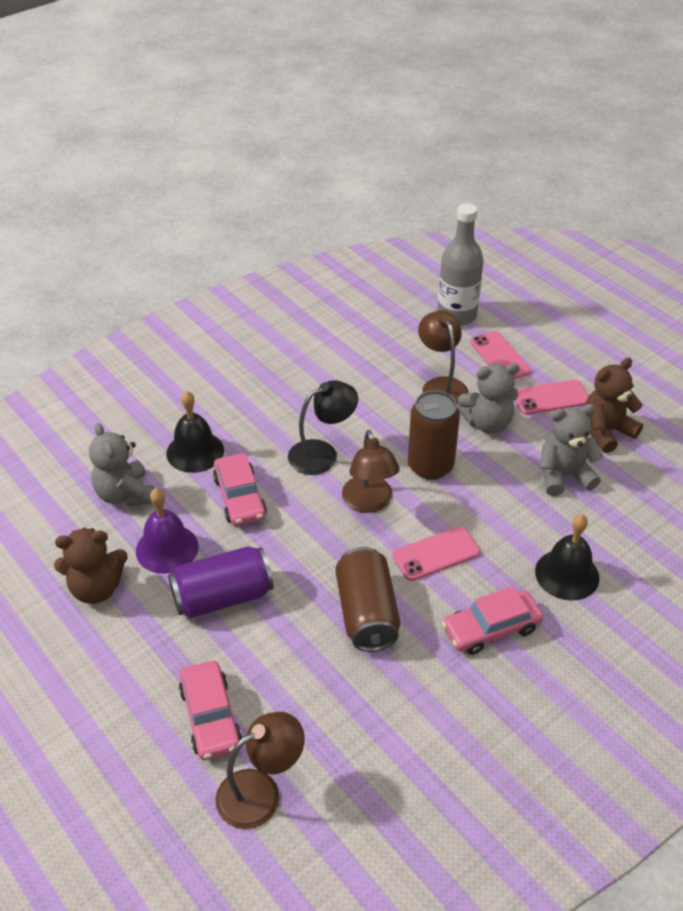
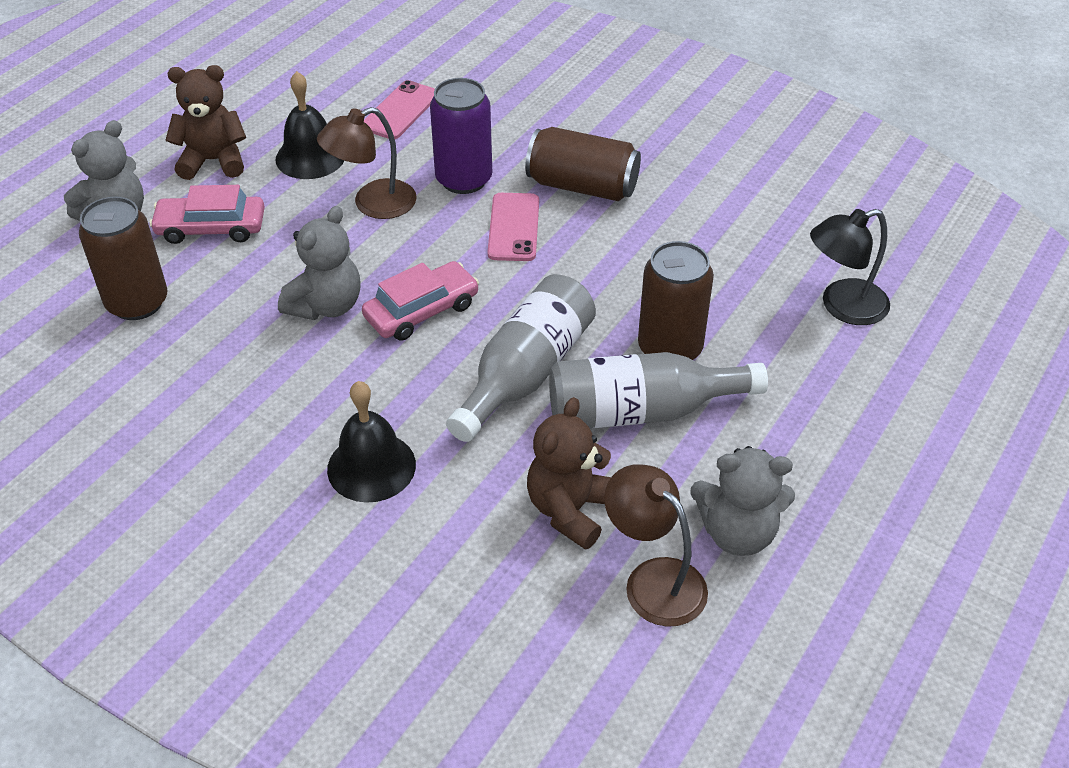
brown can: 2 -> 3
brown lamp: 3 -> 2
grey bottle: 1 -> 2
pink car: 3 -> 2
pink phone: 3 -> 2
purple bell: 1 -> 0

